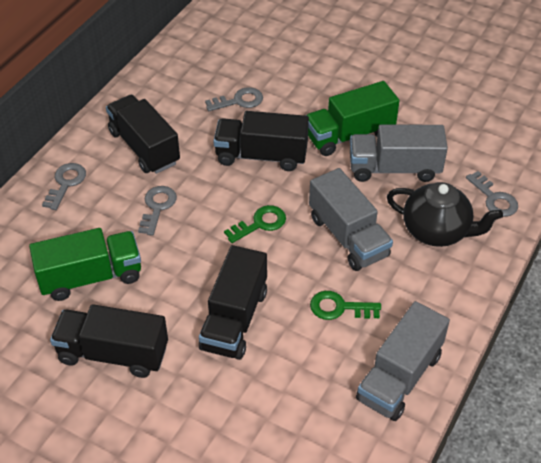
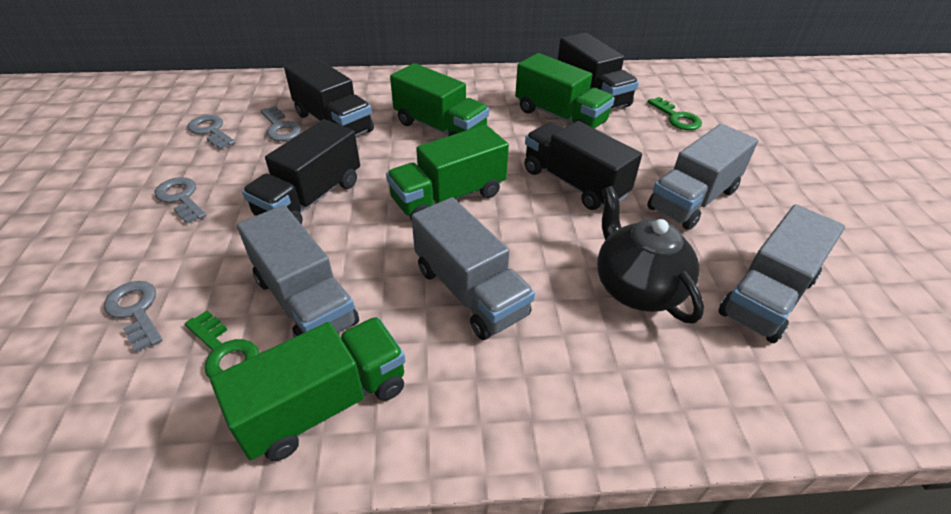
green truck: 2 -> 4
grey truck: 3 -> 4

